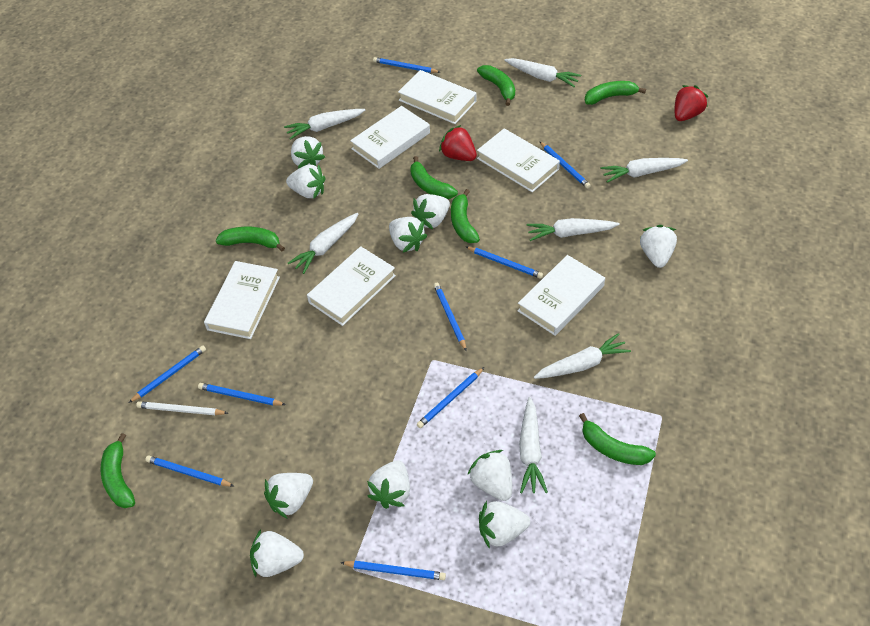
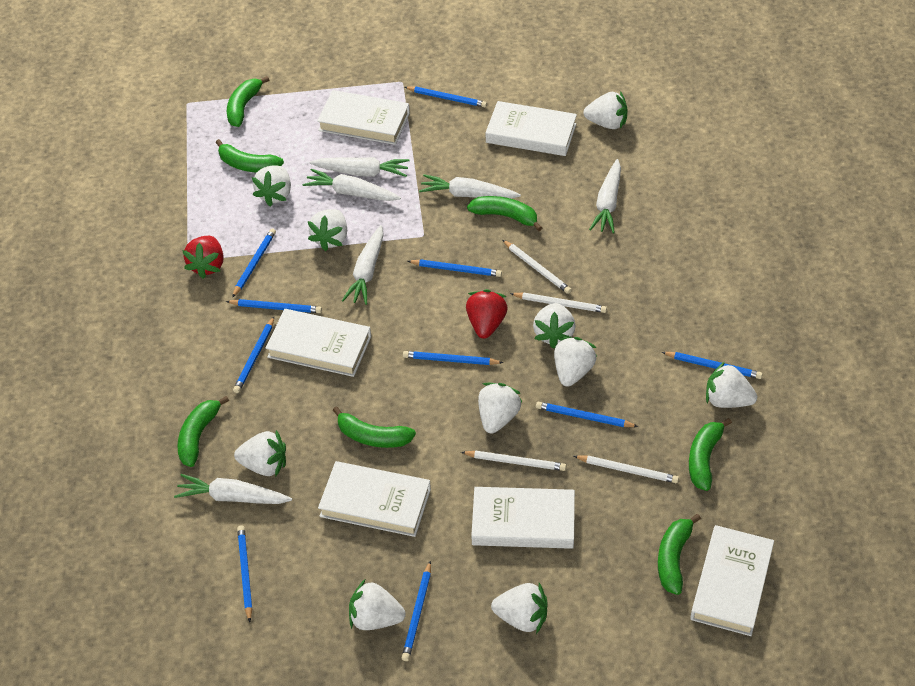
blue pencil: 9 -> 10
white carrot: 7 -> 6
white pencil: 1 -> 4

